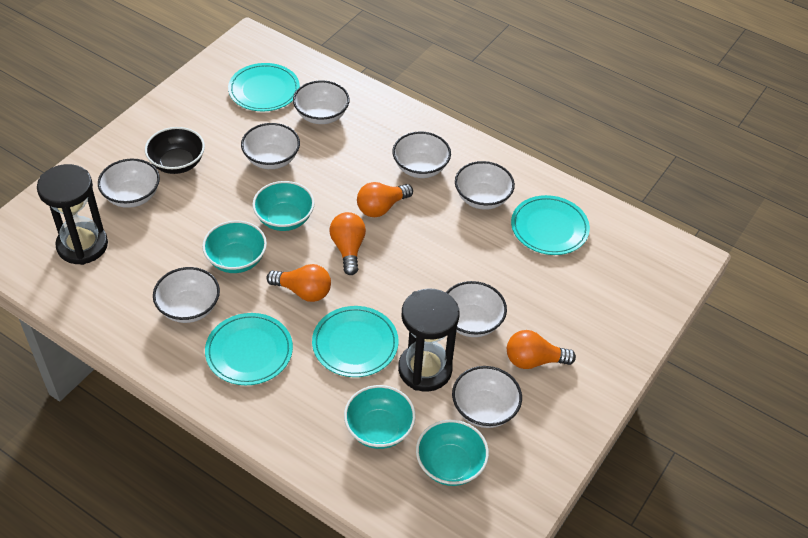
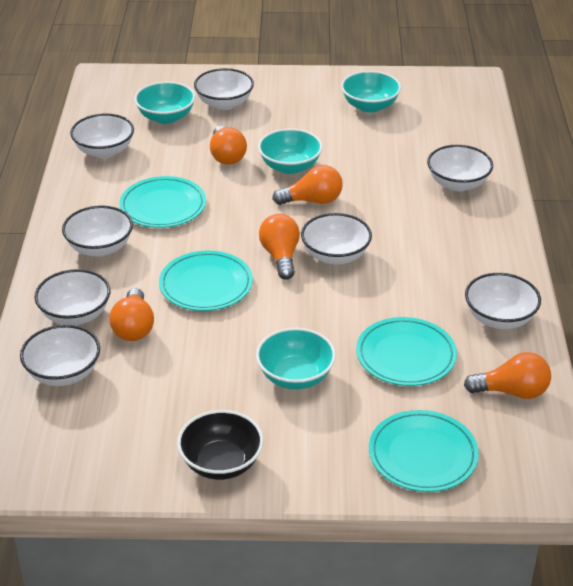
black hourglass: 2 -> 0
orange light bulb: 4 -> 5

